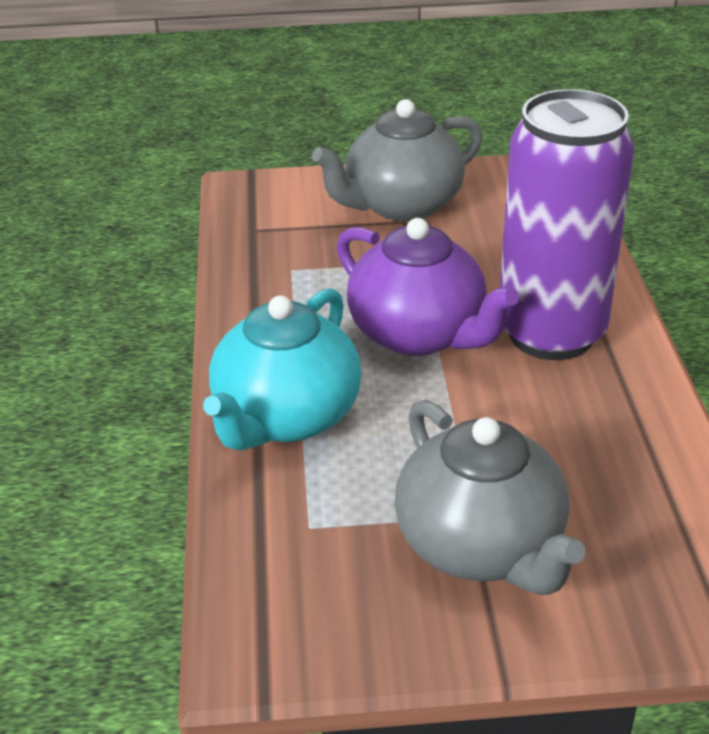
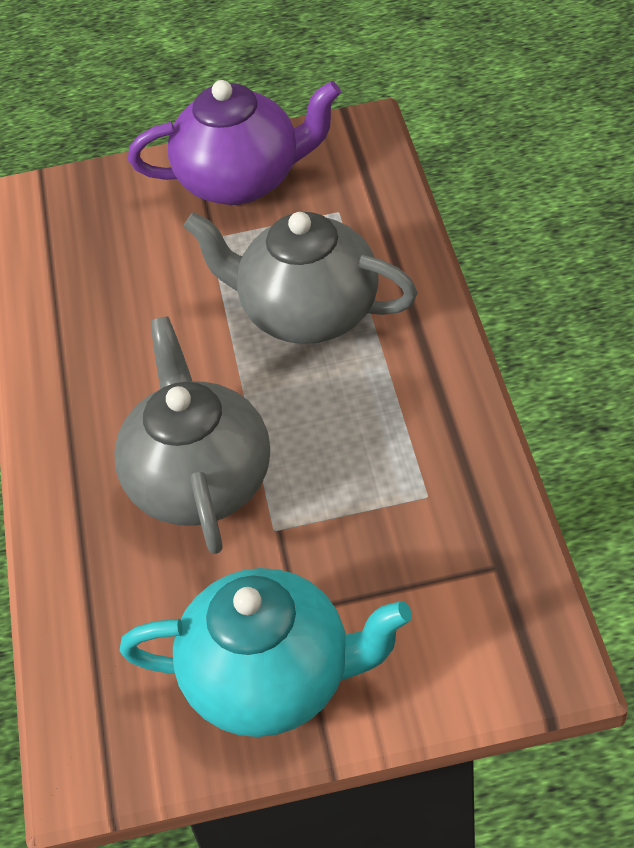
purple can: 1 -> 0

